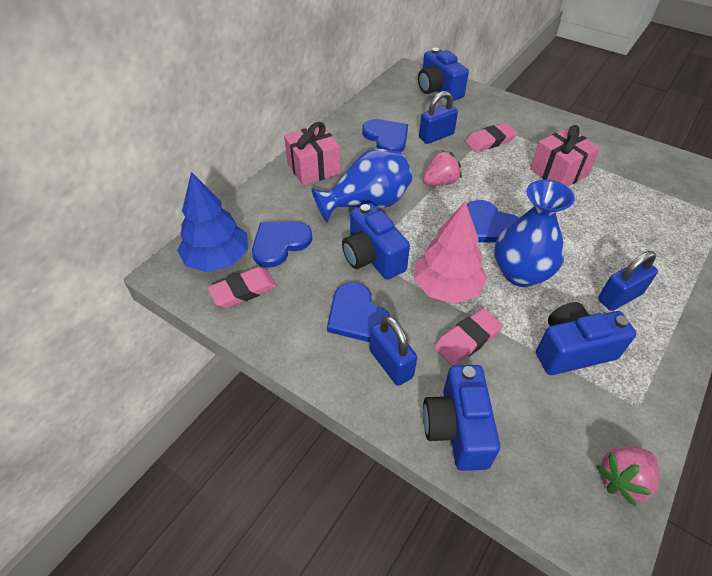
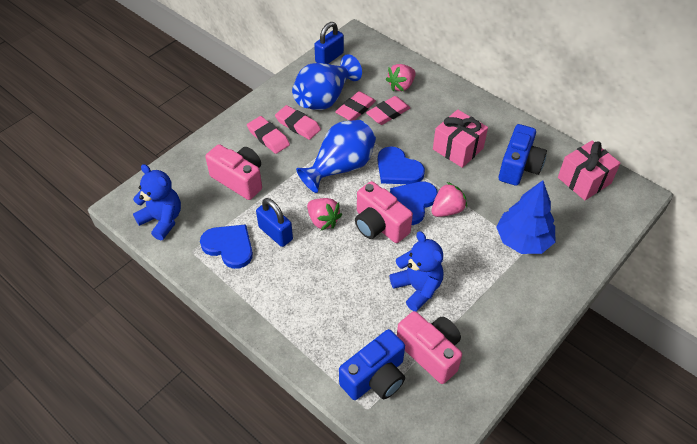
blue camera: 4 -> 2
blue heart: 4 -> 3
blue padlock: 3 -> 2
blue teddy bear: 0 -> 2
pink camera: 0 -> 3
pink eraser: 3 -> 4
pink strawberry: 2 -> 3
pink tree: 1 -> 0

